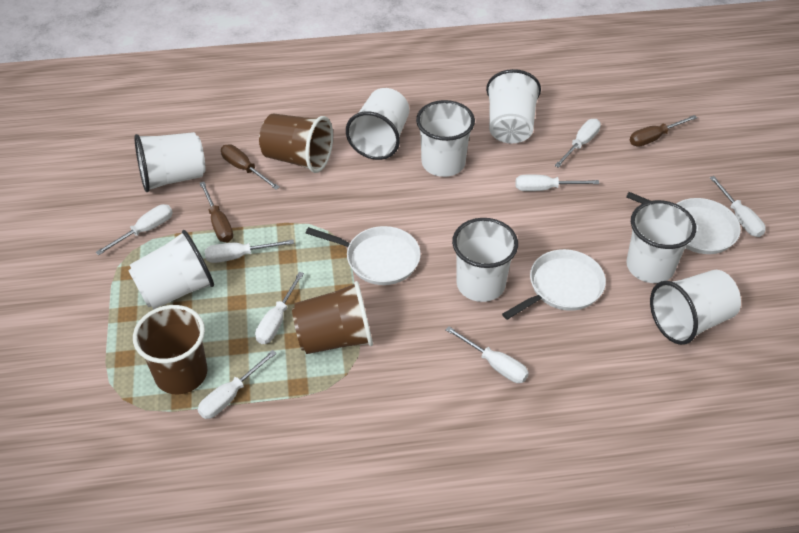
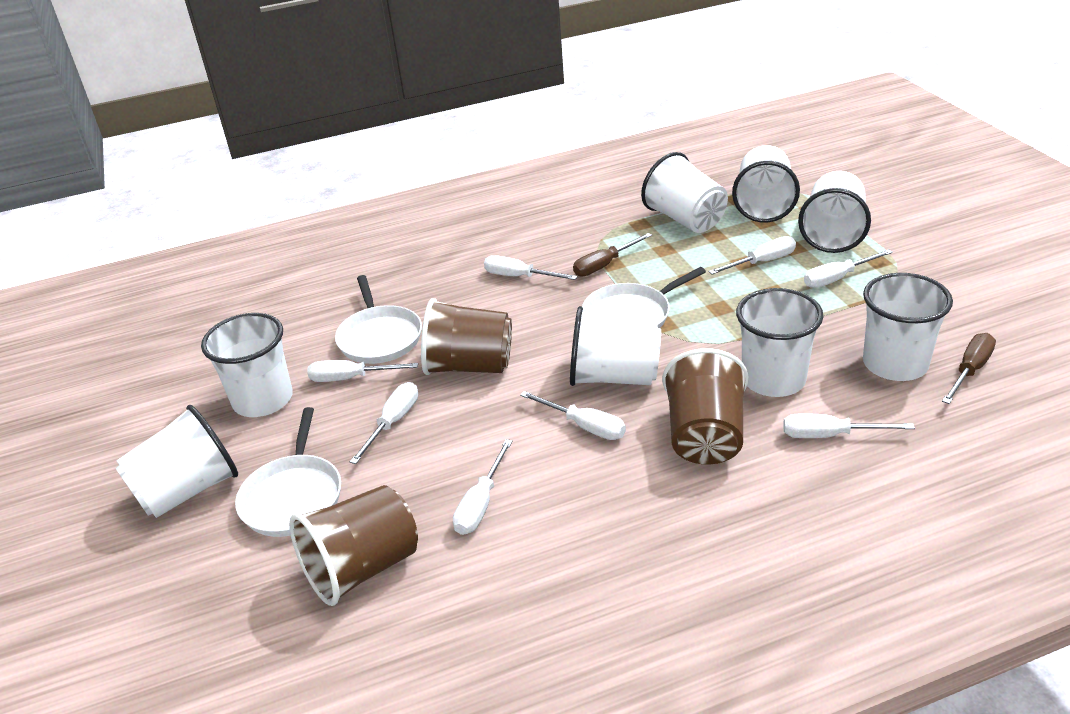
brown screwdriver: 3 -> 2

